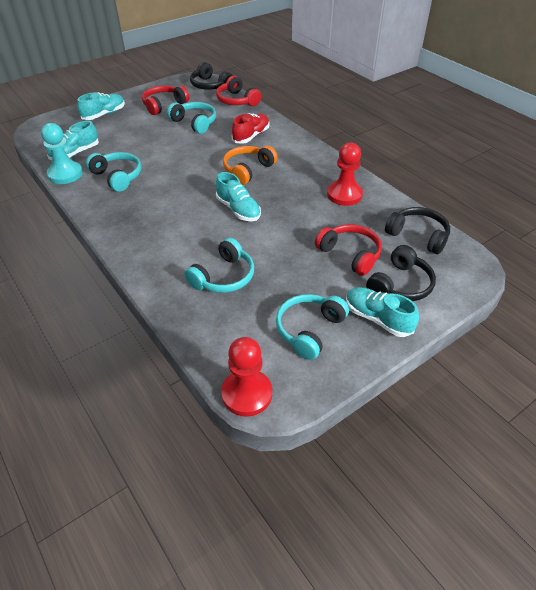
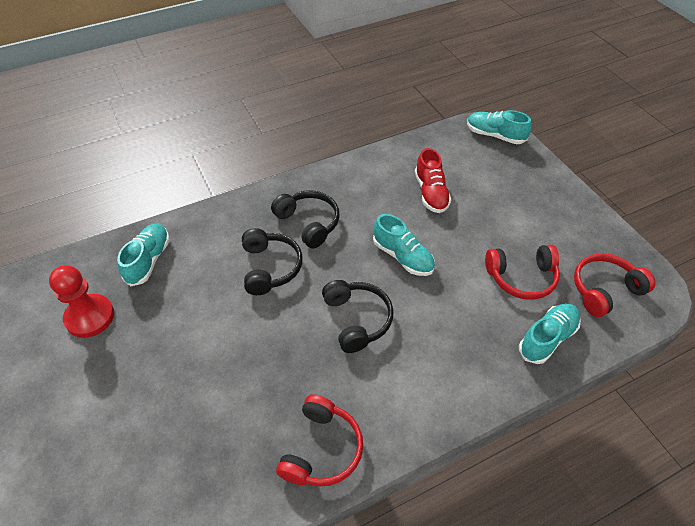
orange headphones: 1 -> 0
red pawn: 2 -> 1
turquoise headphones: 4 -> 0
turquoise pawn: 1 -> 0

